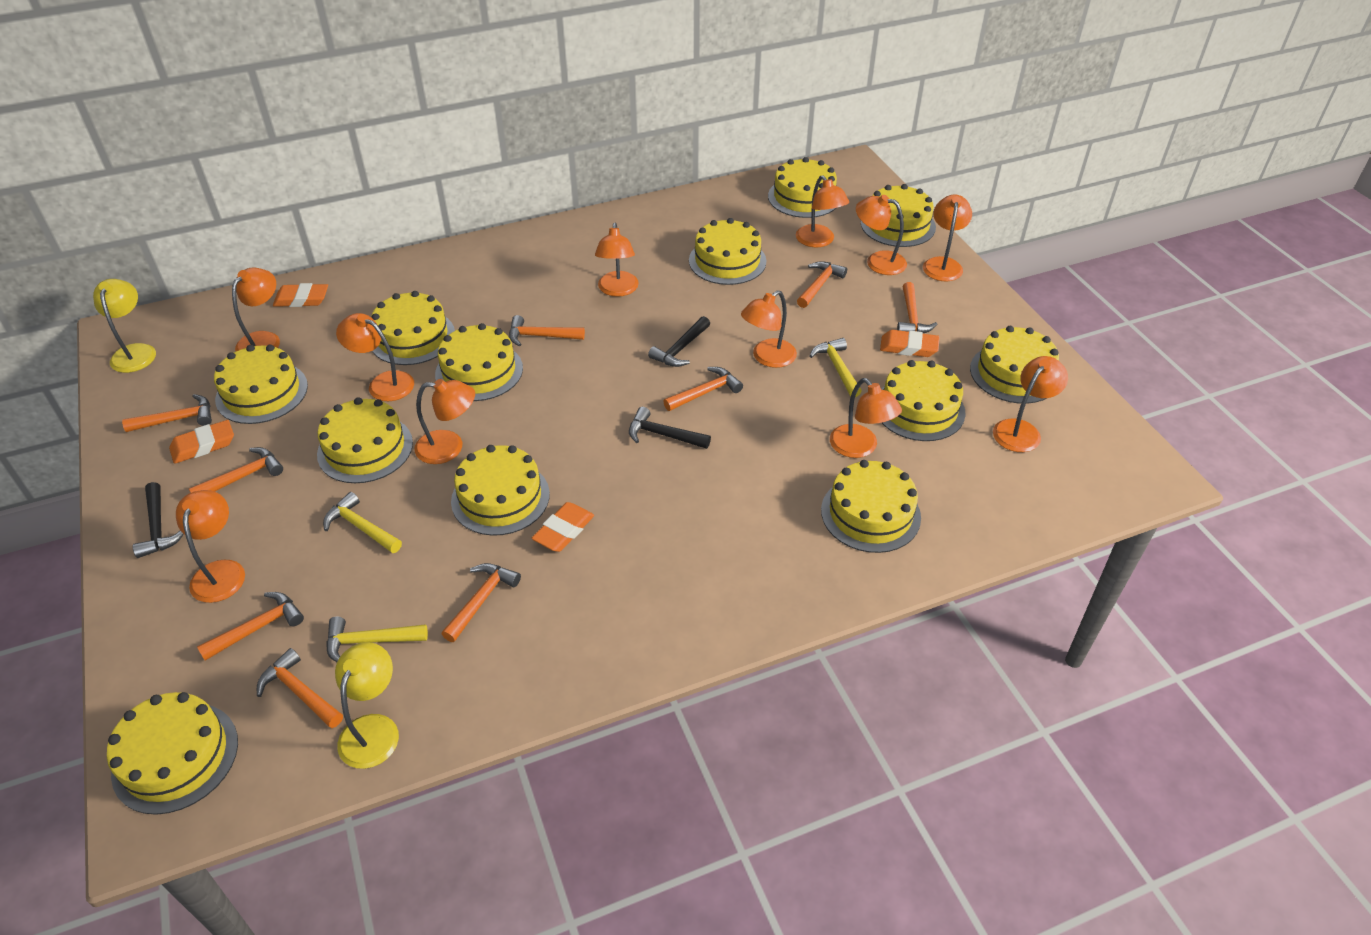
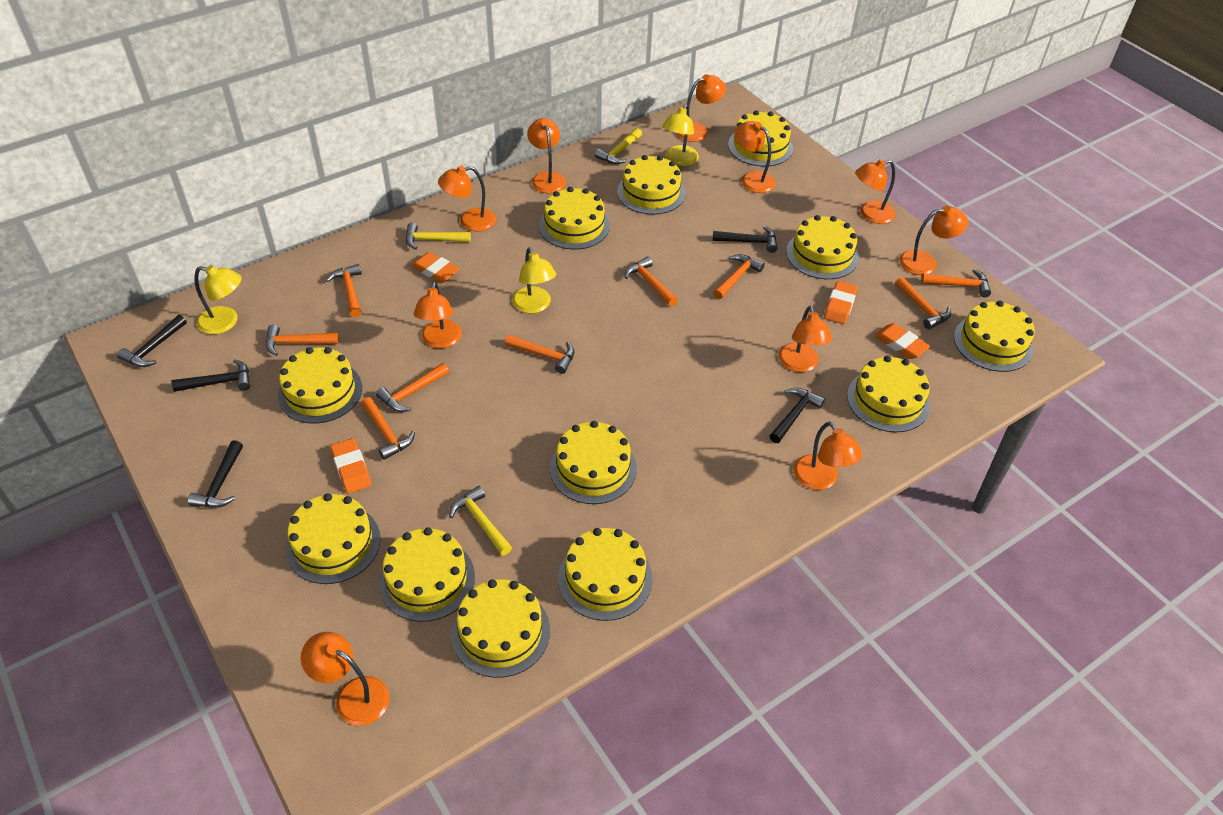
black hammer: 3 -> 5
orange lamp: 11 -> 10
yellow lamp: 2 -> 3

